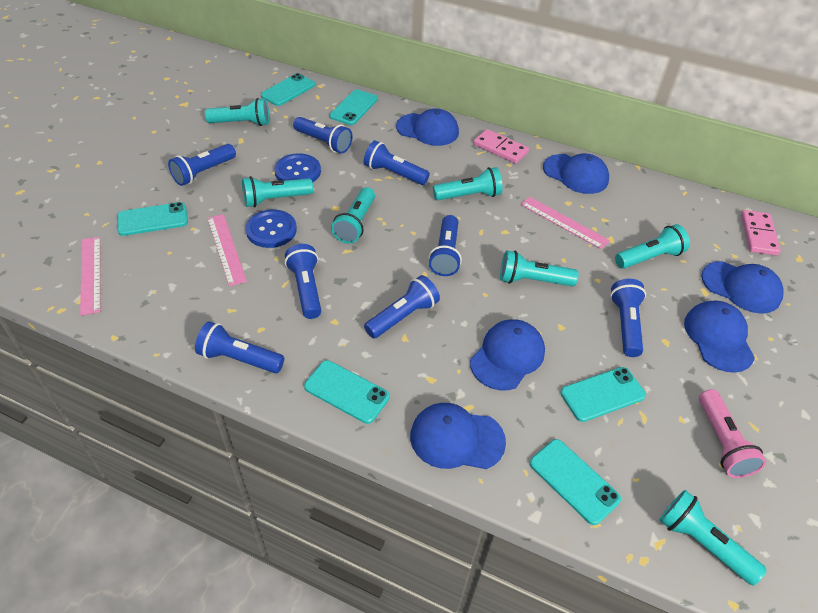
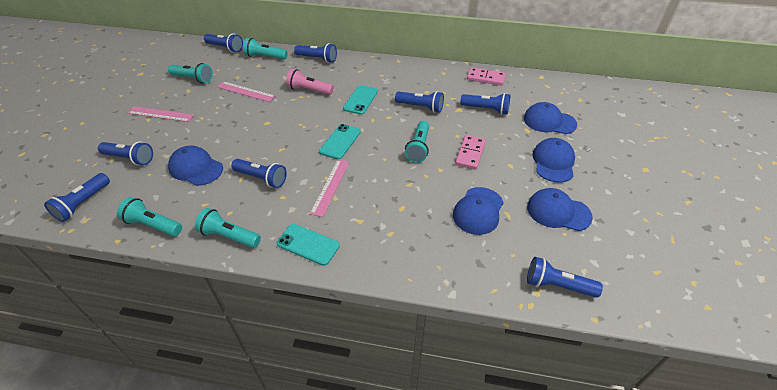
blue button: 2 -> 0
blue cap: 6 -> 5
turquoise flashlight: 7 -> 5
turquoise phone: 6 -> 3

